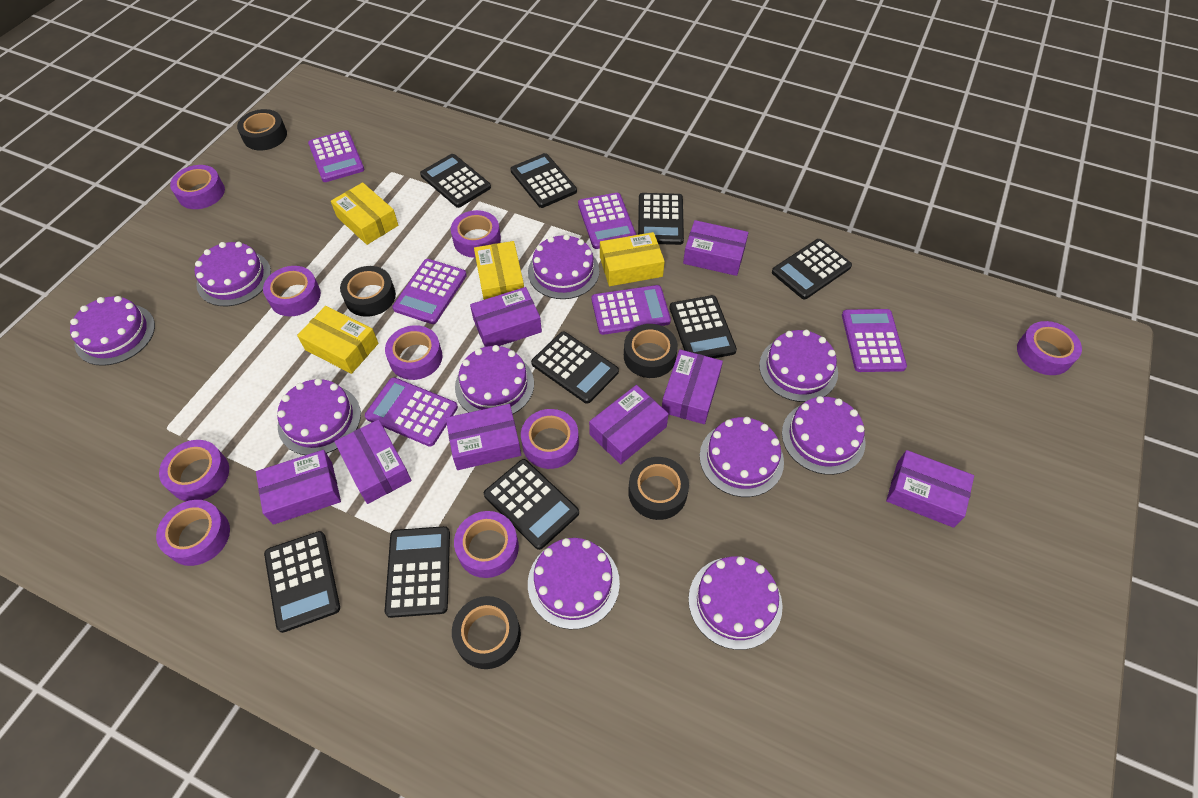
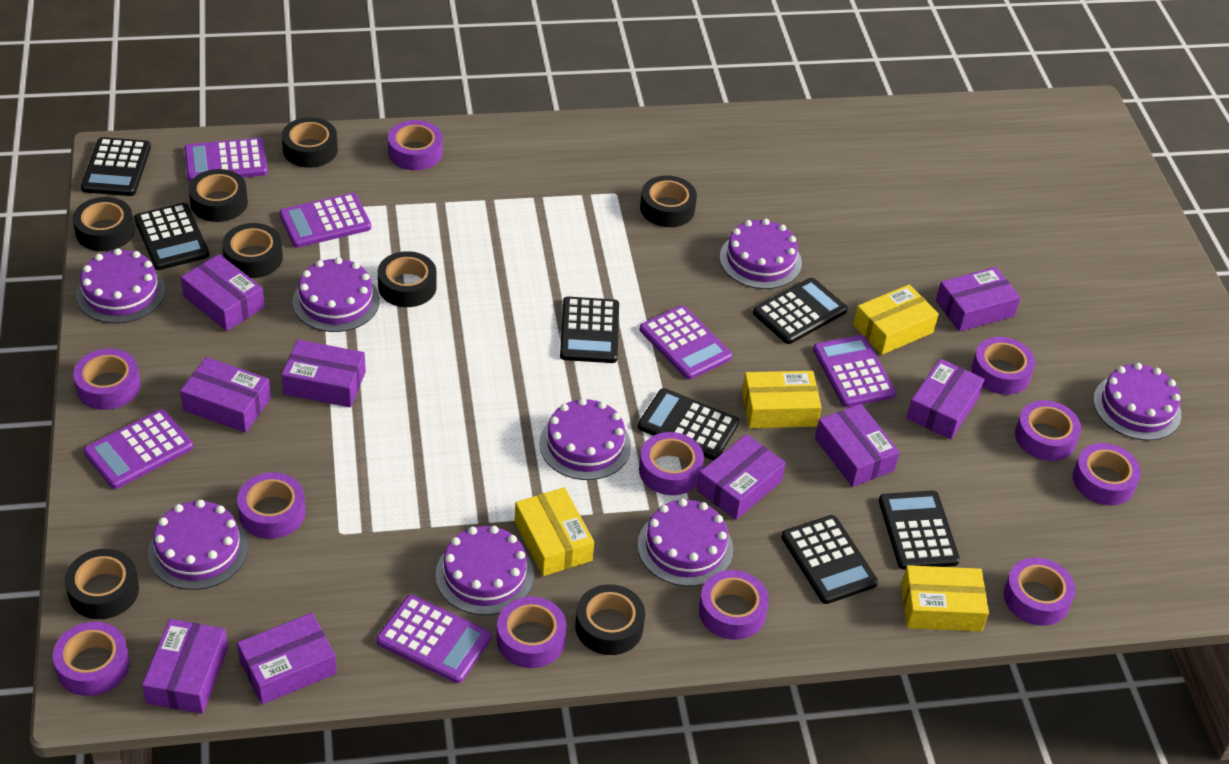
black calculator: 9 -> 7
black tape: 5 -> 8
purple box: 8 -> 9
purple cake: 10 -> 8
purple tape: 9 -> 11

